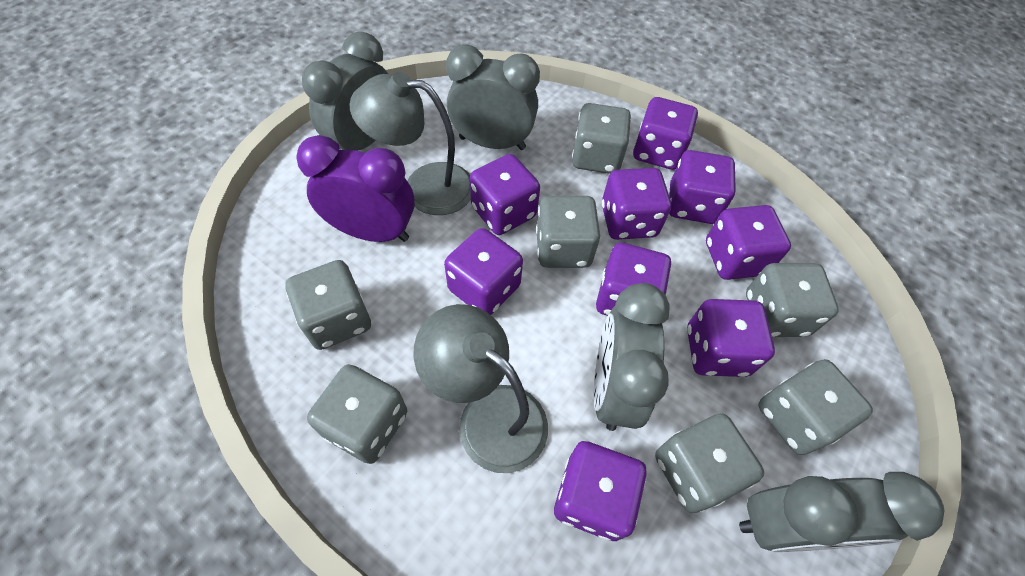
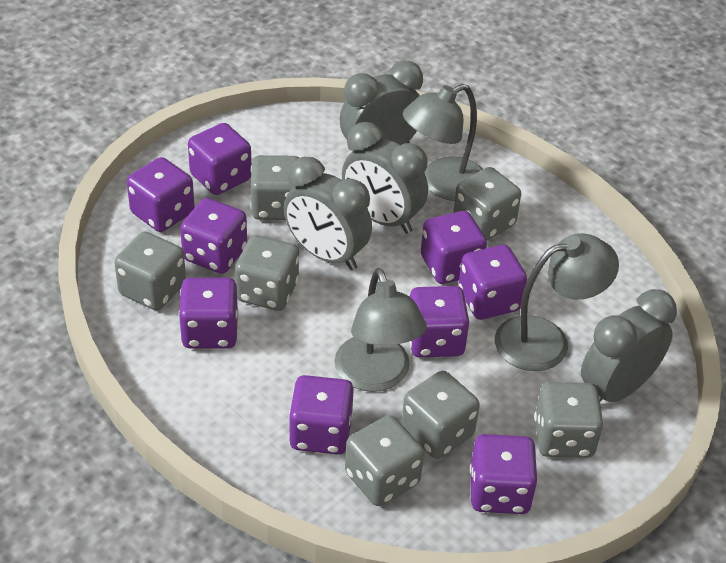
grey lamp: 2 -> 3
purple clock: 1 -> 0

